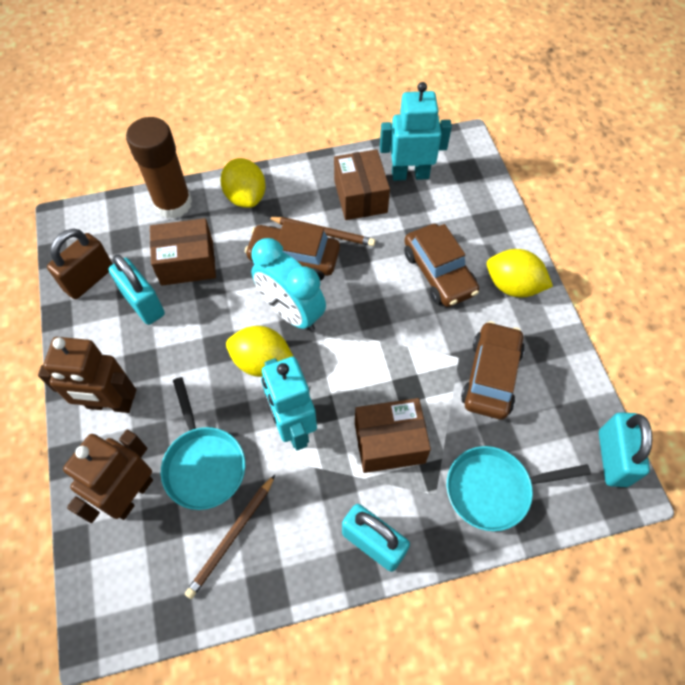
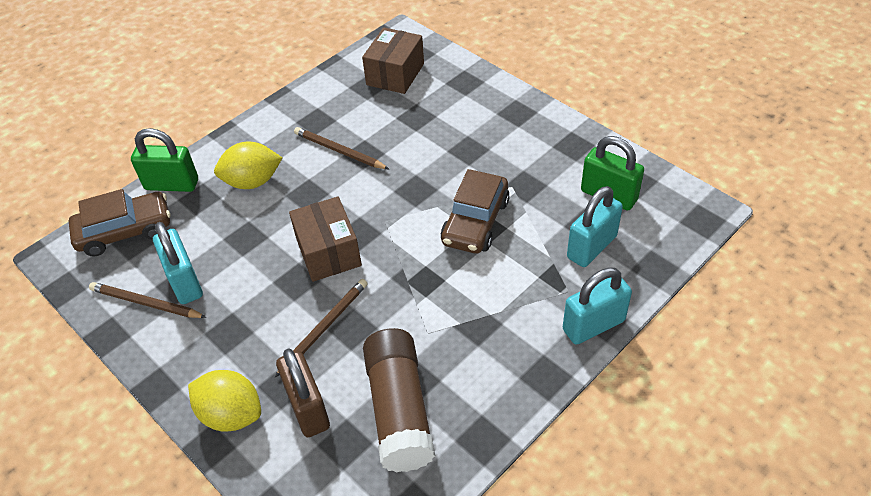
brown box: 3 -> 2
brown car: 3 -> 2
brown pencil: 2 -> 3
brown robot: 2 -> 0
green padlock: 0 -> 2
turquoise clock: 1 -> 0
turquoise pan: 2 -> 0
turquoise robot: 2 -> 0
yellow lemon: 3 -> 2

